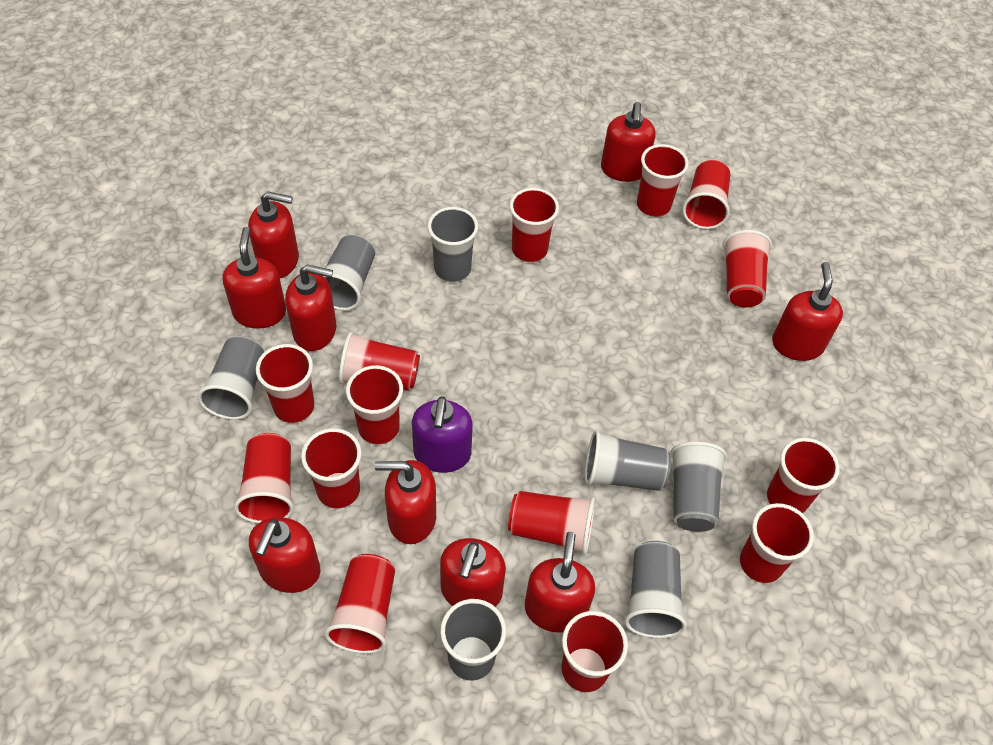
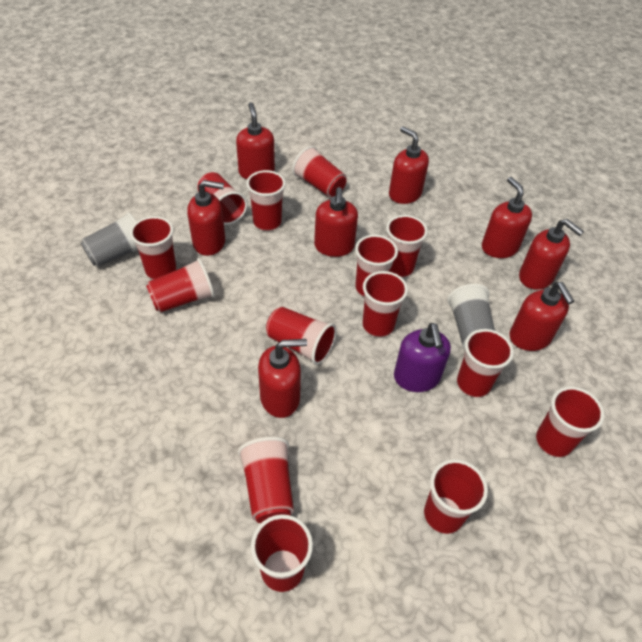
grey cup: 7 -> 2
red soap dispenser: 9 -> 8

